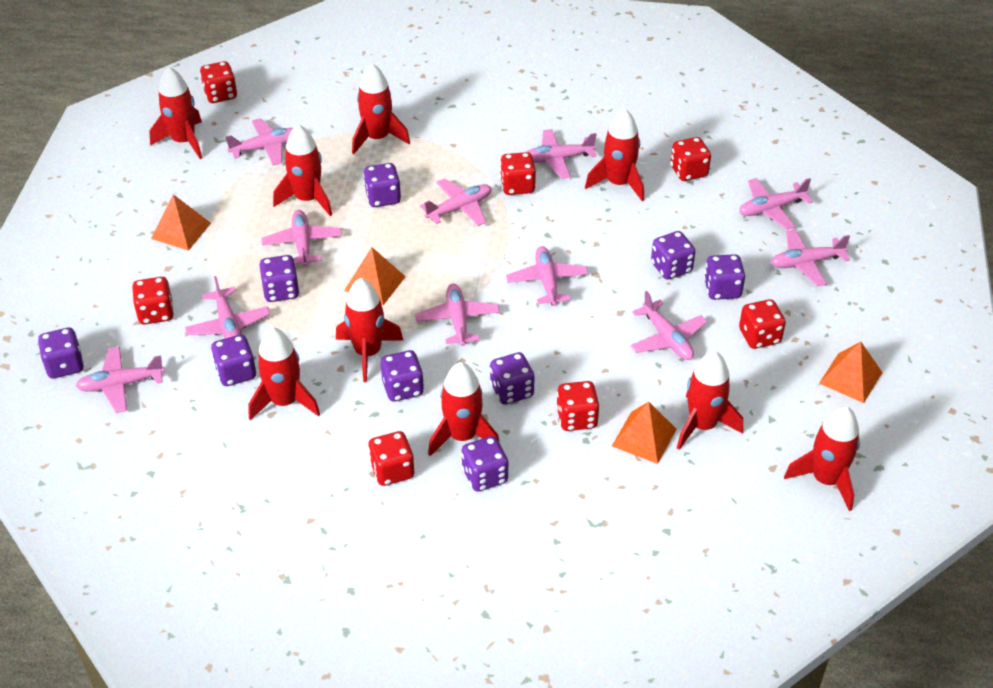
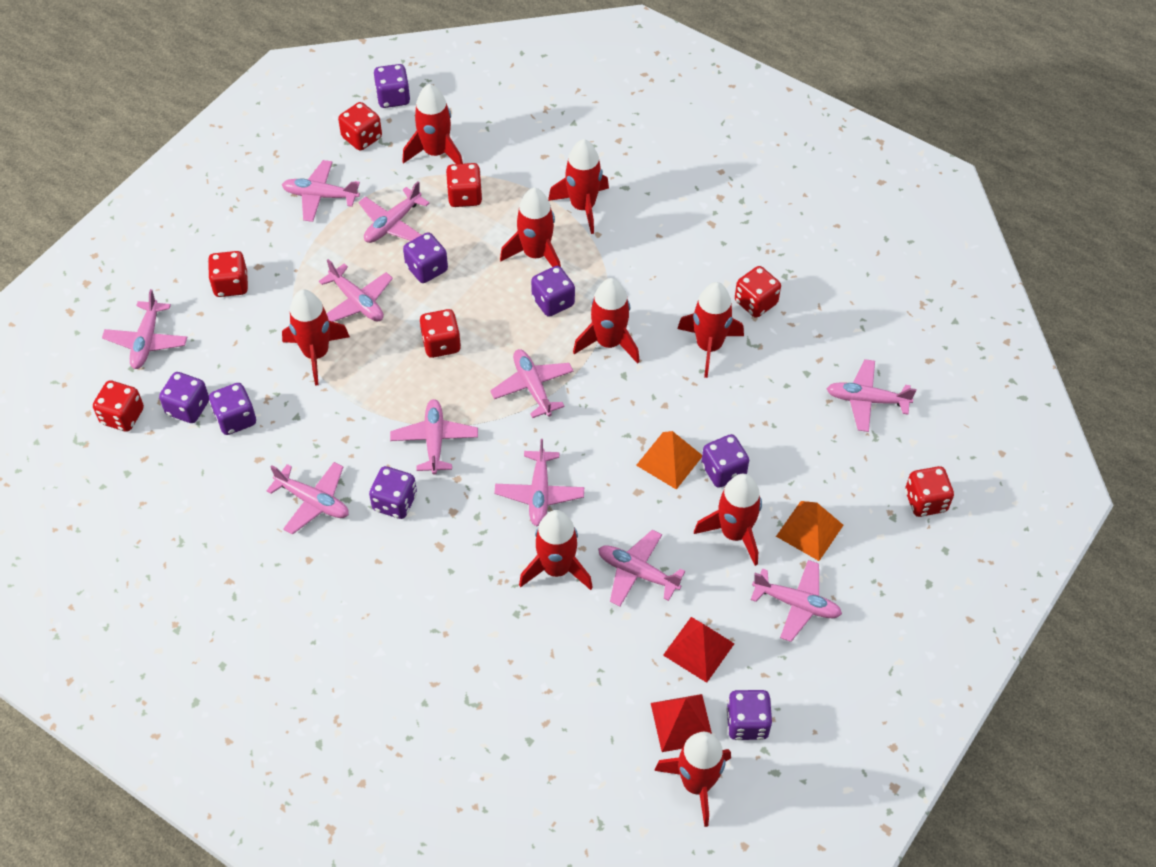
orange pyramid: 4 -> 2
purple dice: 9 -> 8
red pyramid: 0 -> 2

